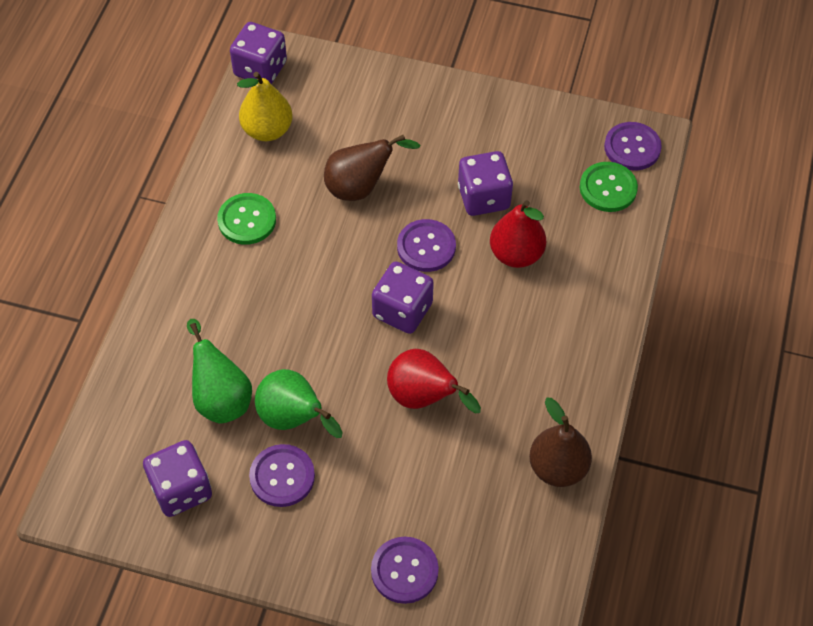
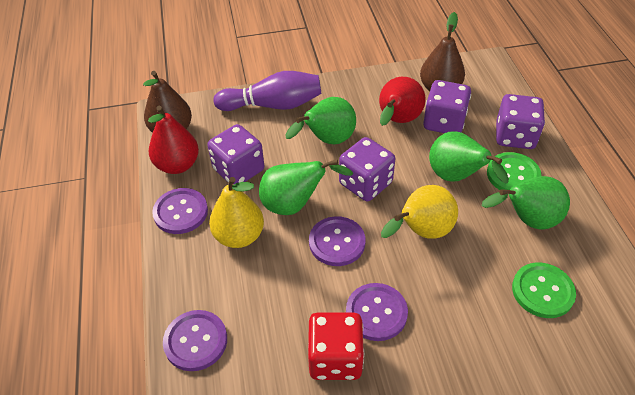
green pear: 2 -> 4
purple bowling pin: 0 -> 1
red dice: 0 -> 1
yellow pear: 1 -> 2

